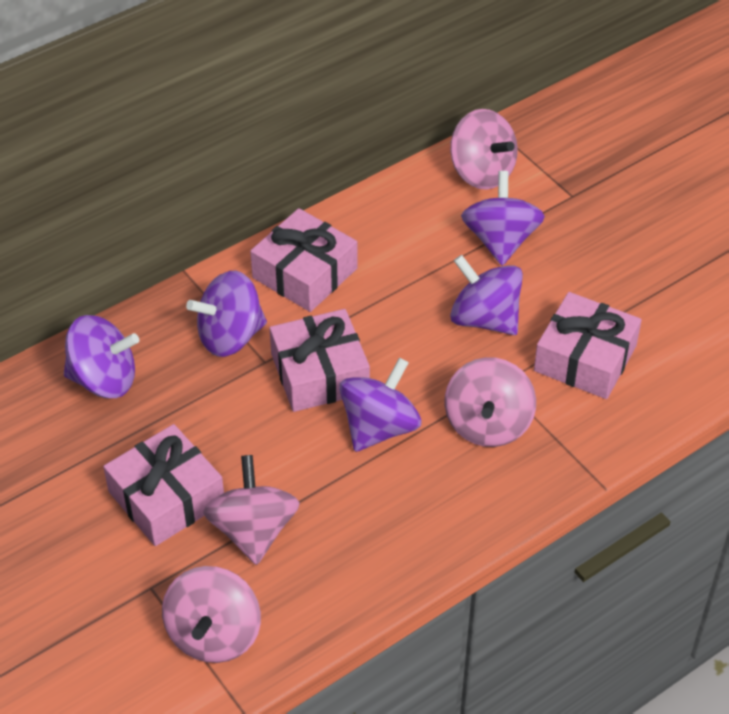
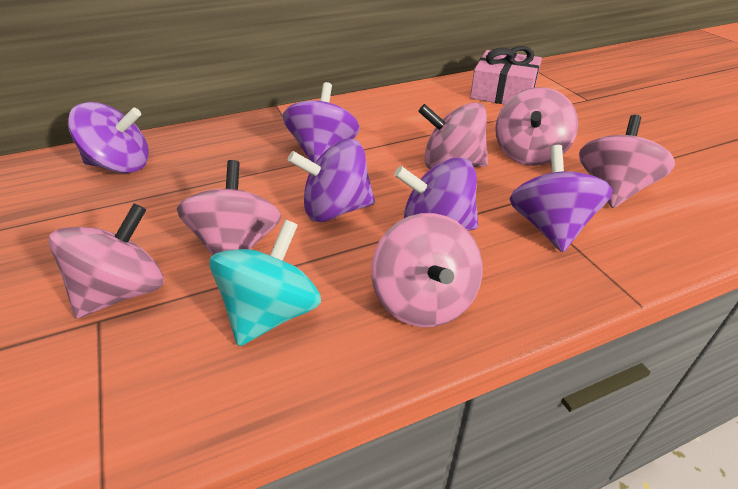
pink gift: 4 -> 1
pink spinning top: 4 -> 6
turquoise spinning top: 0 -> 1

